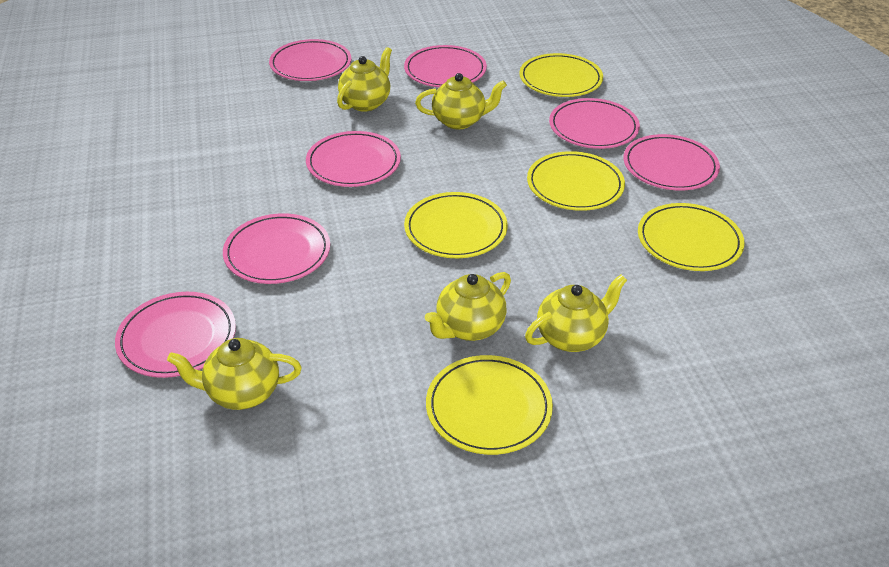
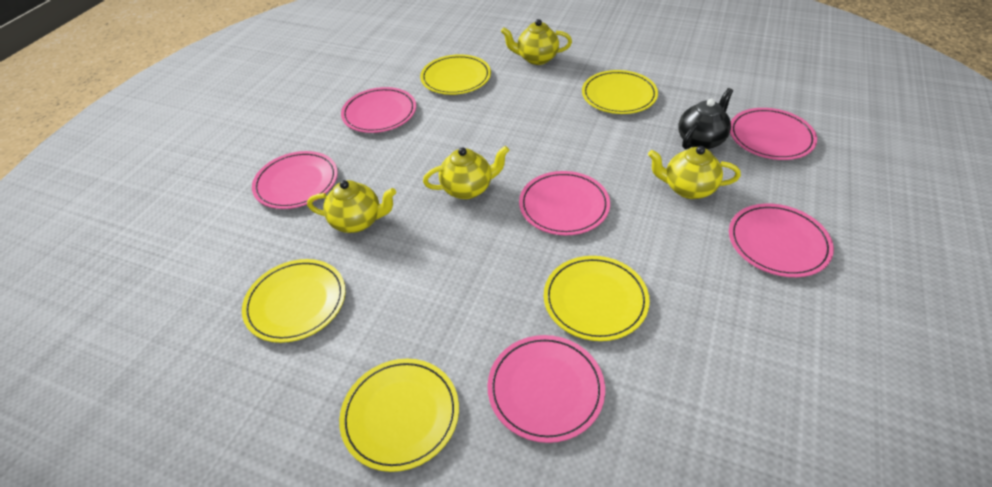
black teapot: 0 -> 1
pink plate: 7 -> 6
yellow teapot: 5 -> 4

